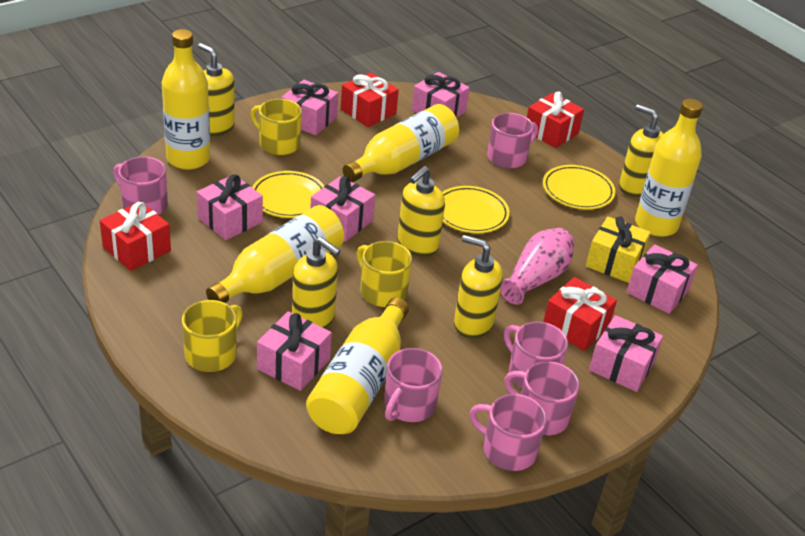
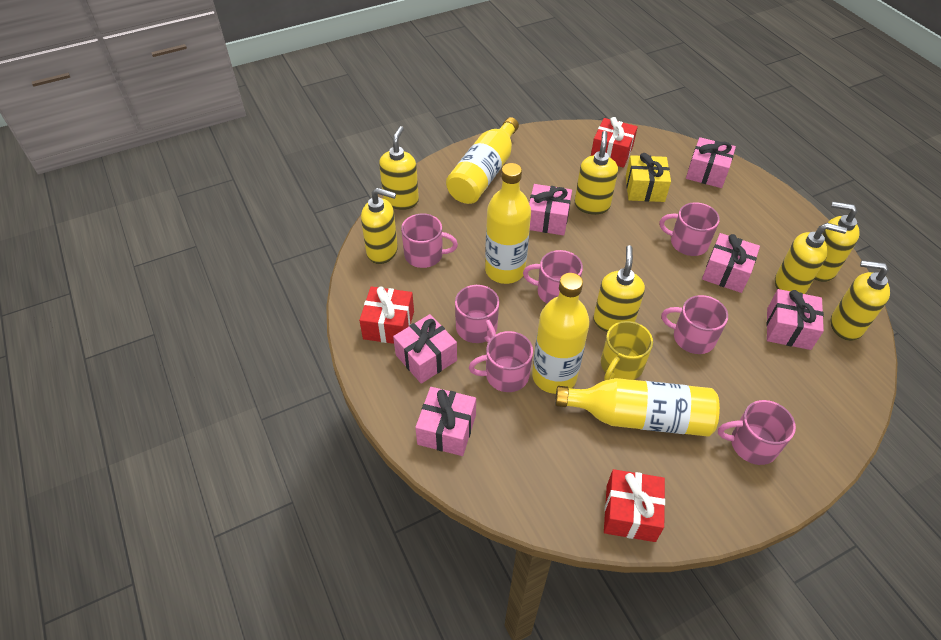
pink gift: 7 -> 6
pink mug: 6 -> 7
pink vase: 1 -> 0
red gift: 4 -> 3
yellow bottle: 5 -> 4
yellow mug: 3 -> 1
yellow plate: 3 -> 0
yellow soap dispenser: 5 -> 7

